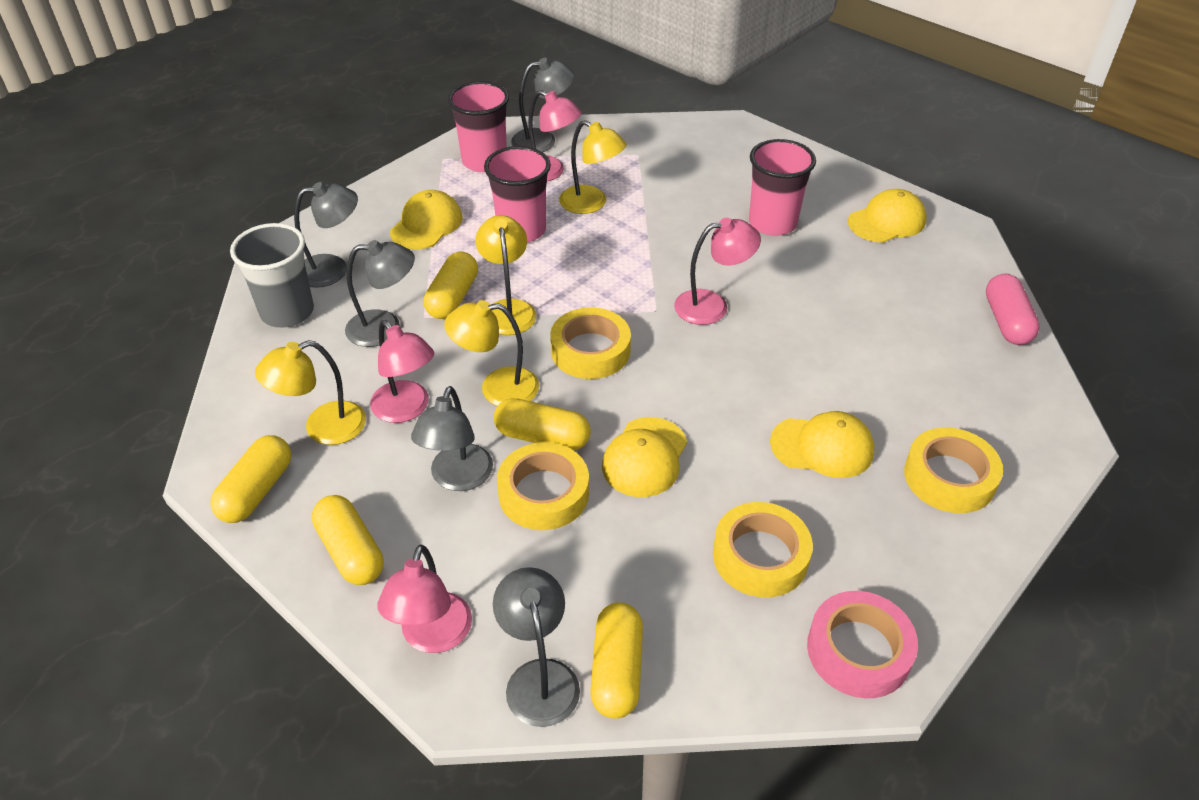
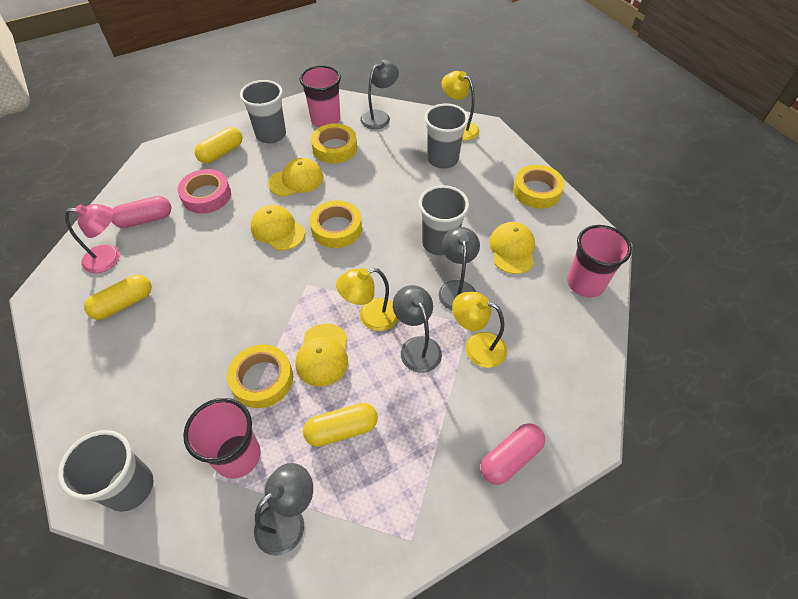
grey cup: 1 -> 4
grey lamp: 5 -> 4
pink capsule: 1 -> 2
pink lamp: 4 -> 1
yellow capsule: 5 -> 3
yellow lamp: 4 -> 3

